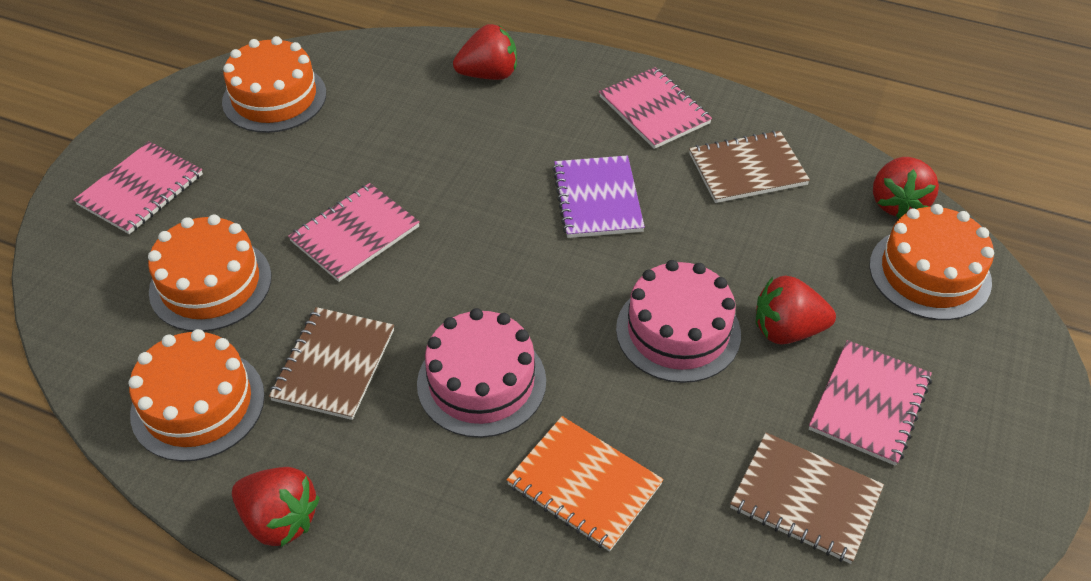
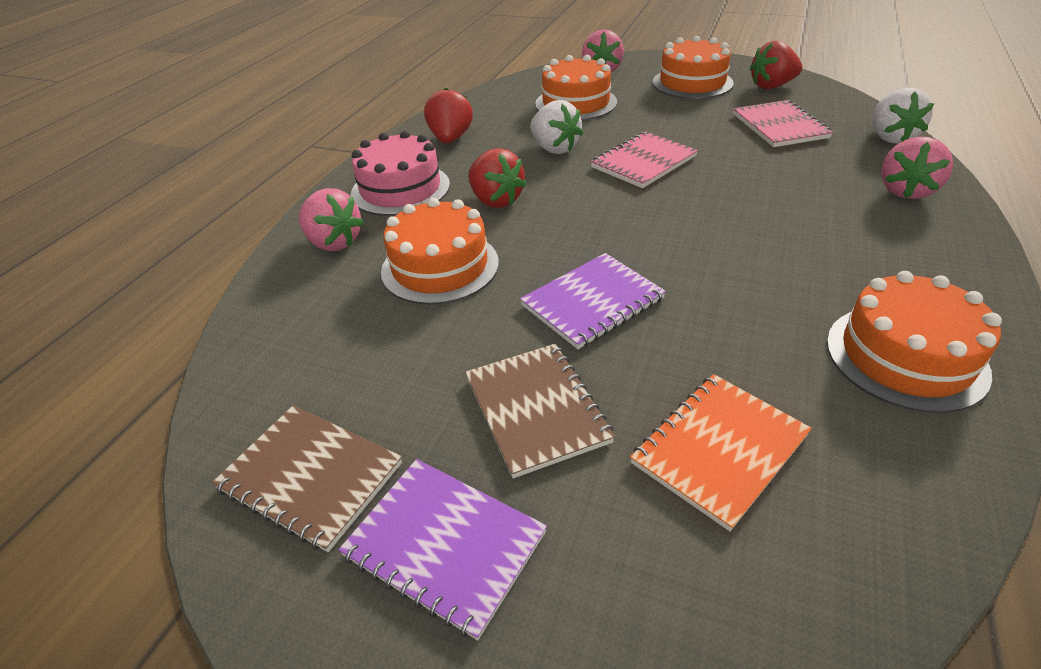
brown notebook: 3 -> 2
pink cake: 2 -> 1
pink notebook: 4 -> 2
pink strawberry: 0 -> 3
purple notebook: 1 -> 2
red strawberry: 4 -> 3
white strawberry: 0 -> 2

